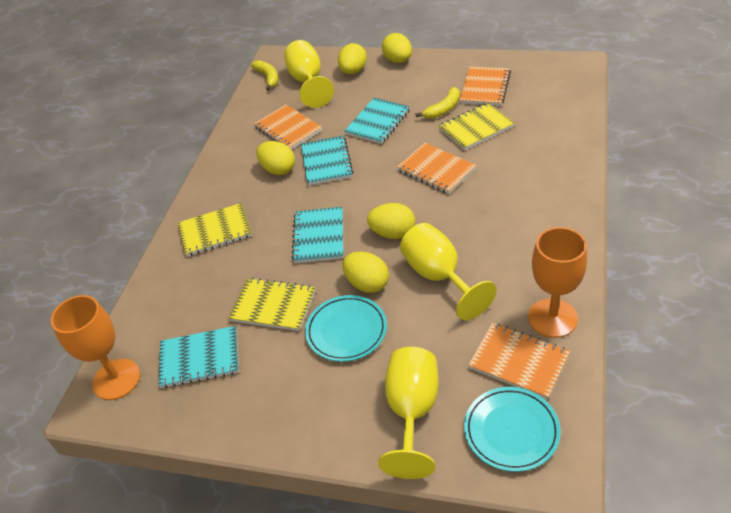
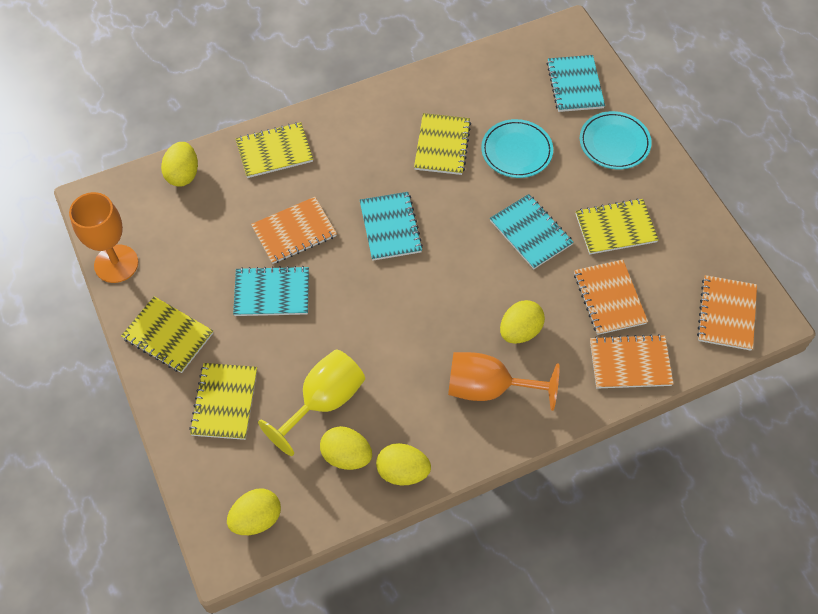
yellow banana: 2 -> 0
yellow goblet: 3 -> 1
yellow notebook: 3 -> 5

